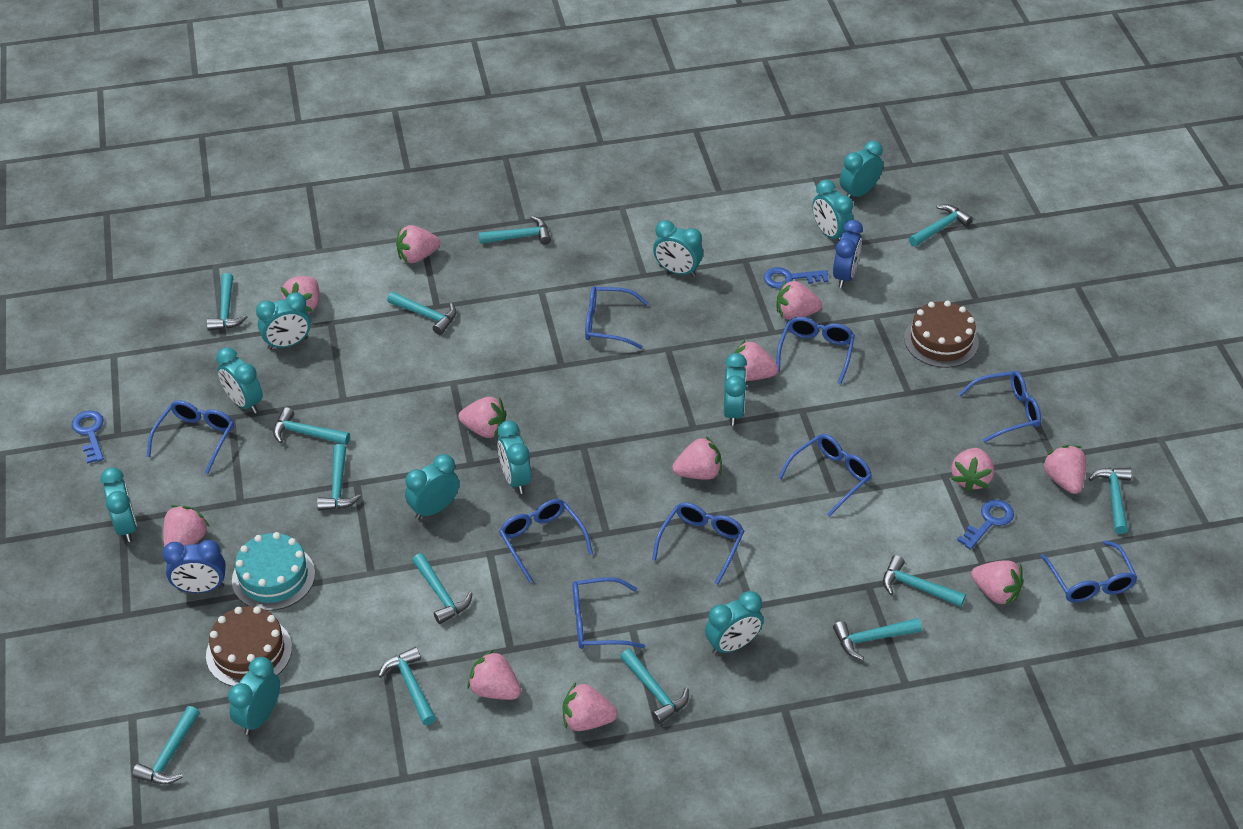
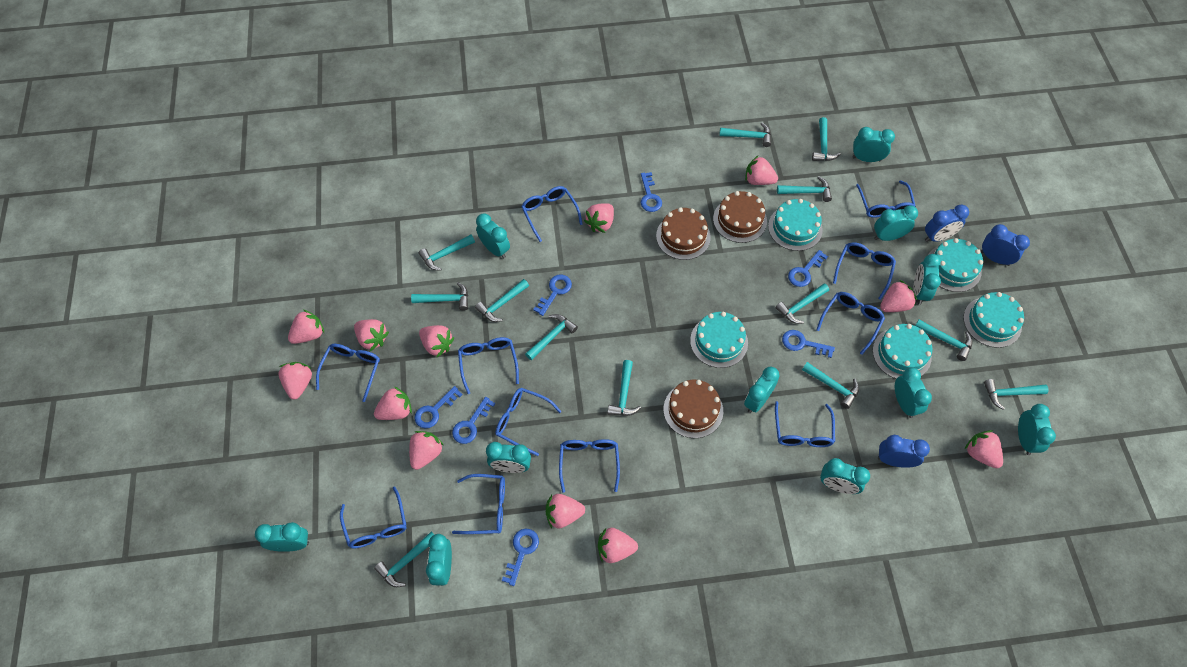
blue clock: 2 -> 3
blue glasses: 9 -> 11
blue key: 3 -> 7
brown cake: 2 -> 3
turquoise cake: 1 -> 5

